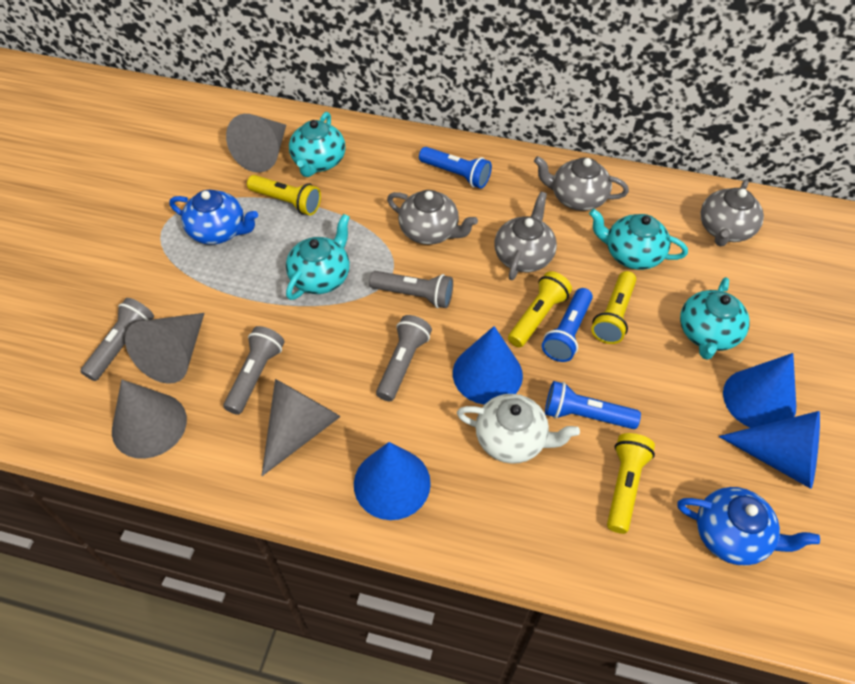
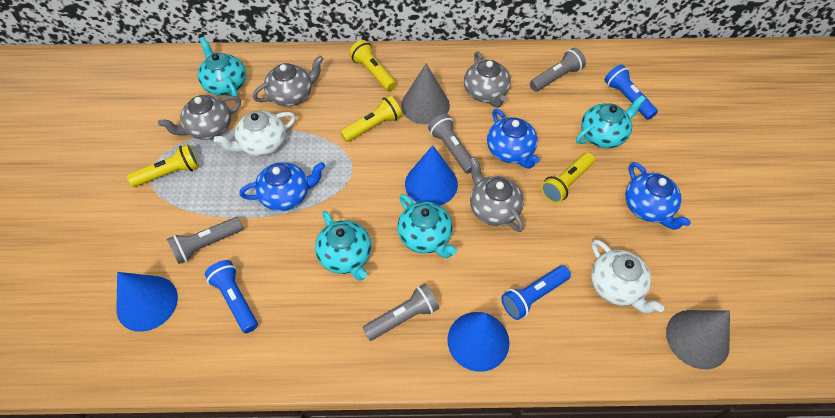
blue cone: 4 -> 3
blue teapot: 2 -> 3
grey cone: 4 -> 2
white teapot: 1 -> 2

